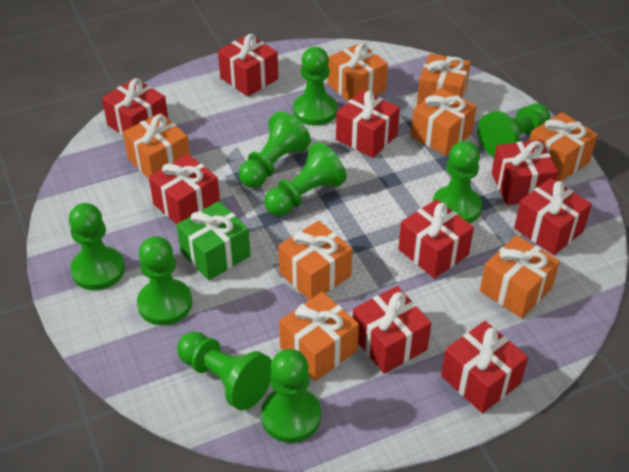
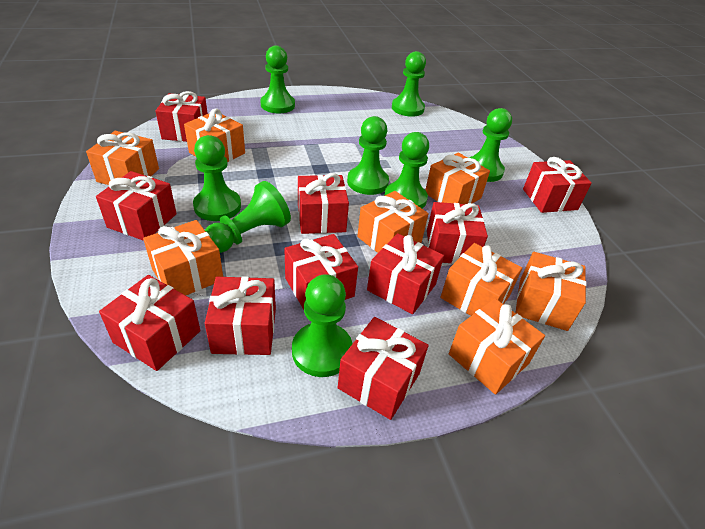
green gift: 1 -> 0
green pawn: 9 -> 8
red gift: 9 -> 10

